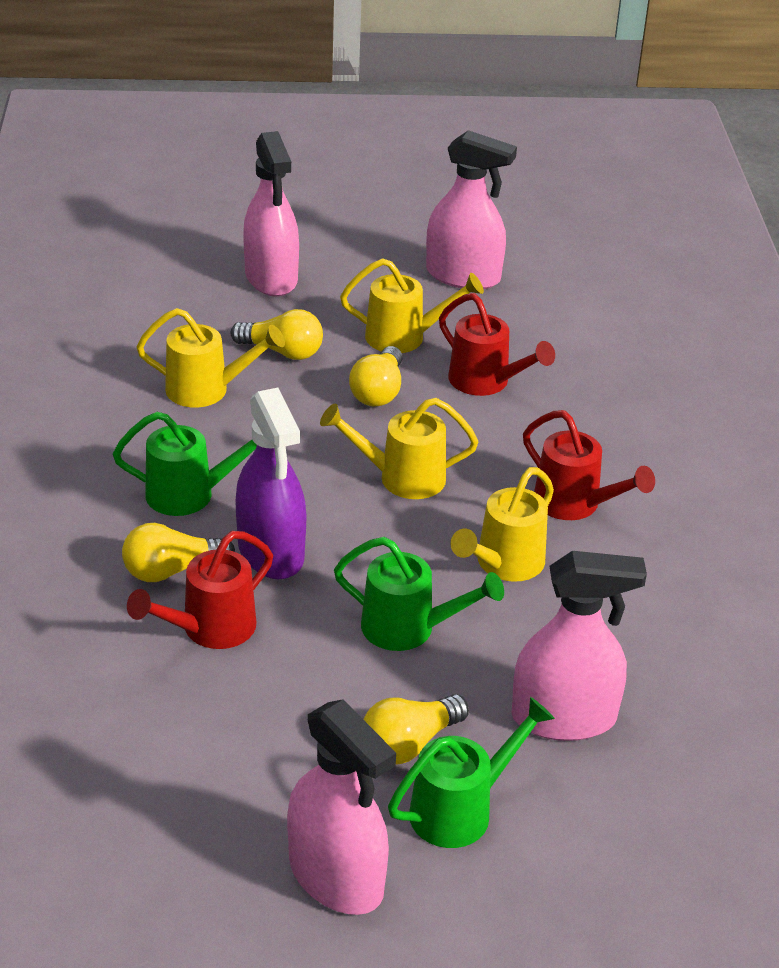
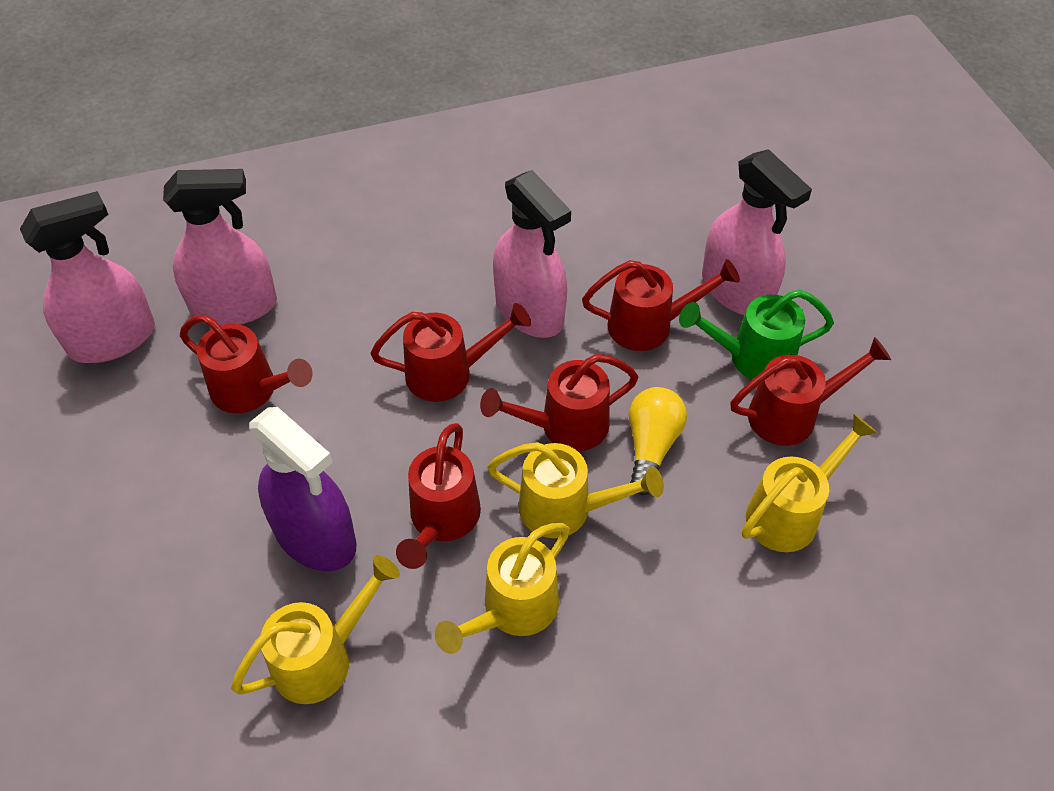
green watering can: 3 -> 1
red watering can: 3 -> 6
yellow light bulb: 4 -> 1

